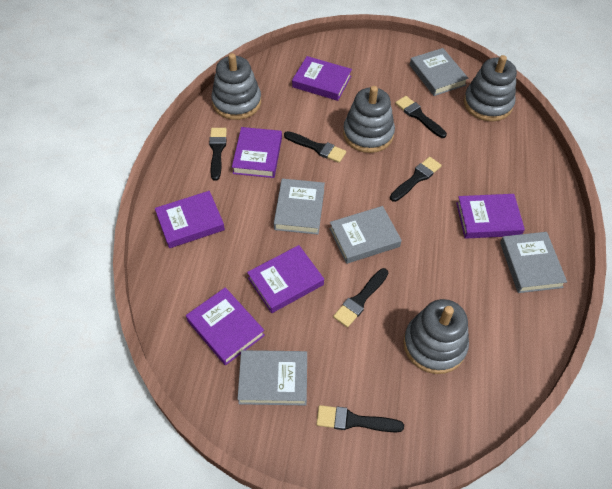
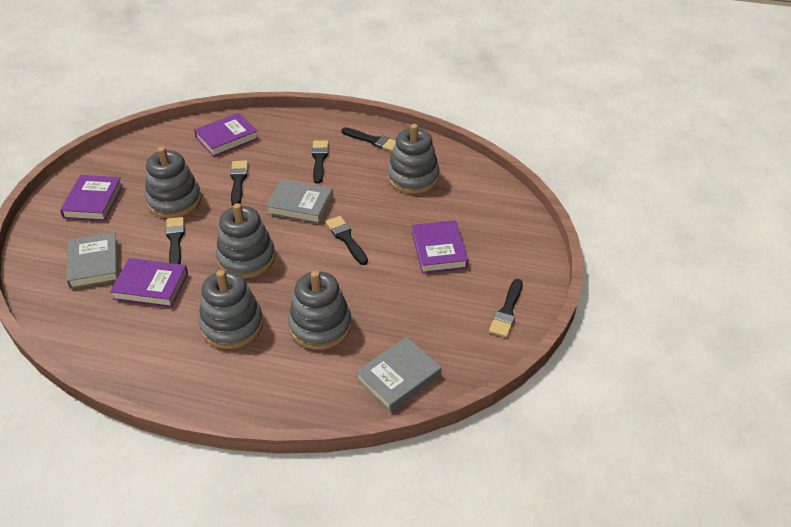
grey book: 5 -> 3
grey stacking toy: 4 -> 5
purple book: 6 -> 4

